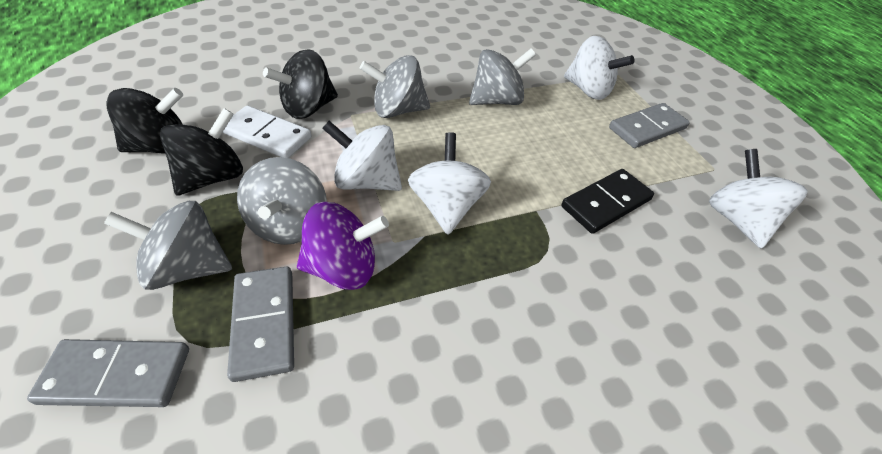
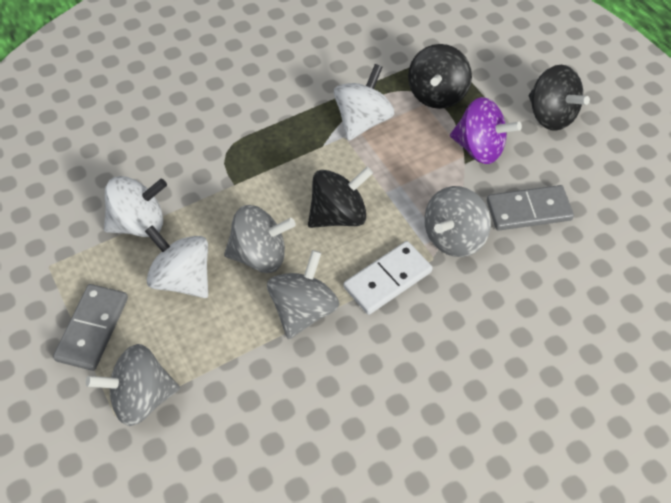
black domino: 1 -> 0
grey domino: 3 -> 2
white spinning top: 4 -> 3

